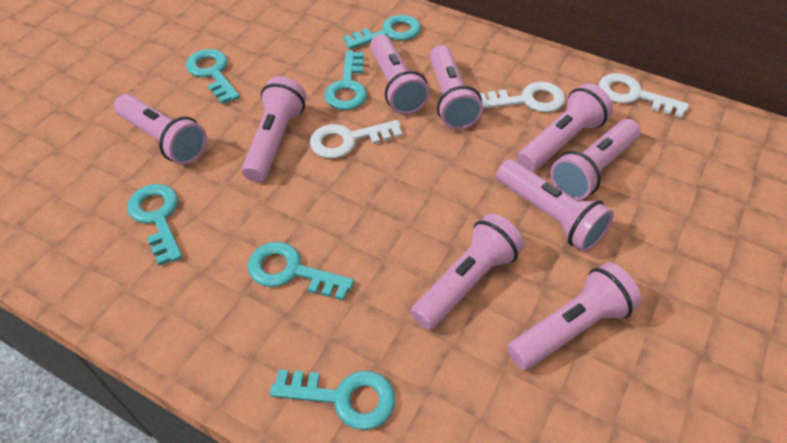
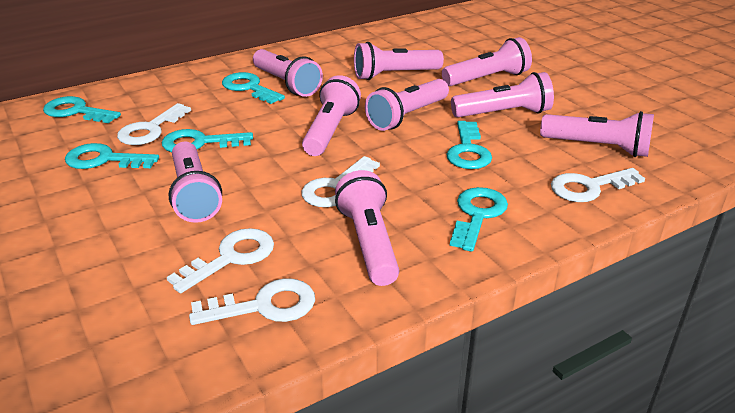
white key: 3 -> 5

